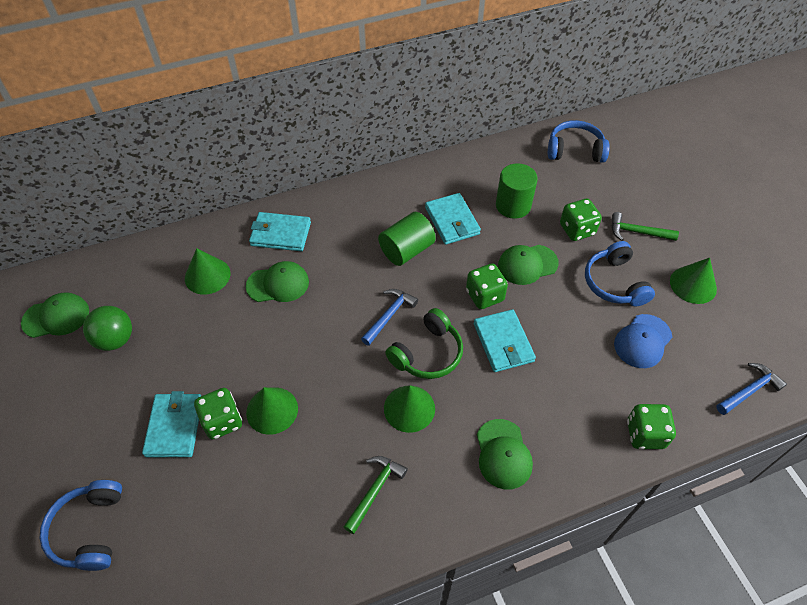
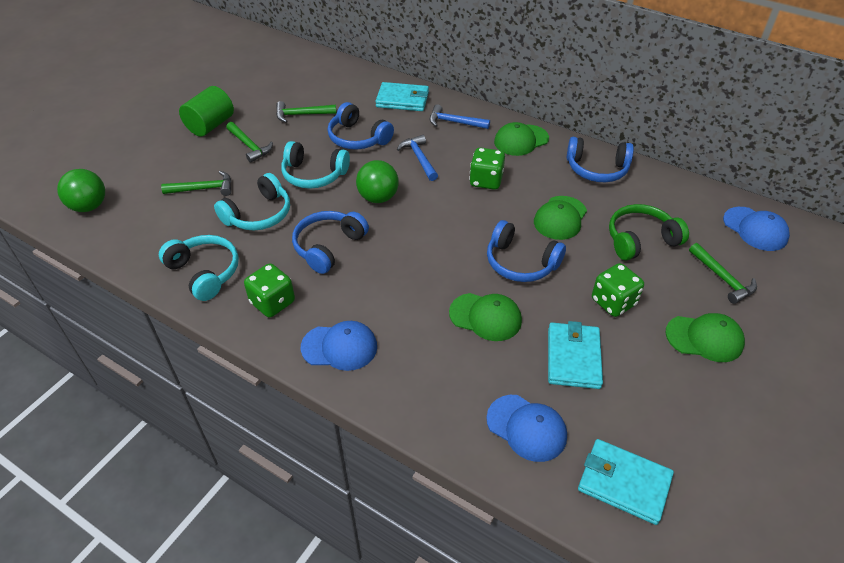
blue cap: 1 -> 3
blue headphones: 3 -> 4
green ball: 1 -> 2
green cone: 4 -> 0
green cylinder: 2 -> 1
green dice: 4 -> 3
green hammer: 2 -> 4
turquoise headphones: 0 -> 3
turquoise wallet: 4 -> 3

